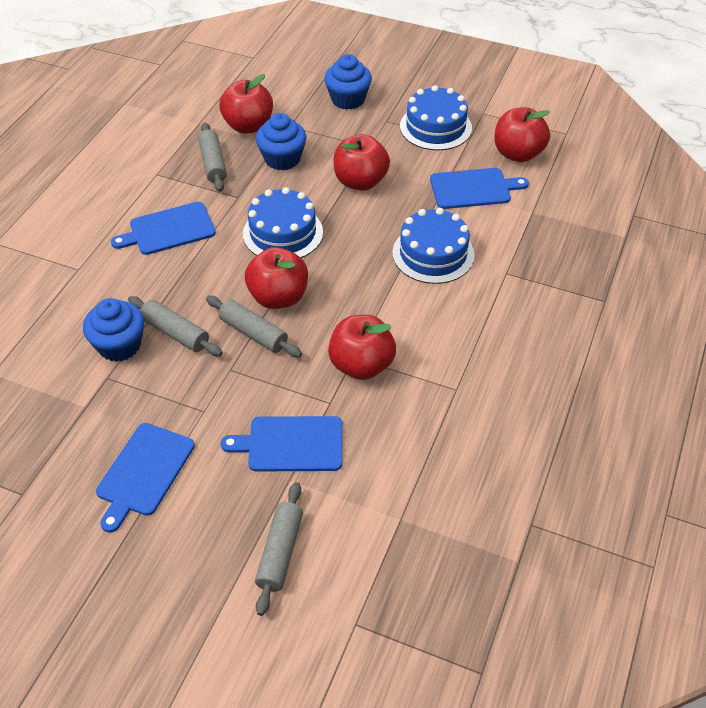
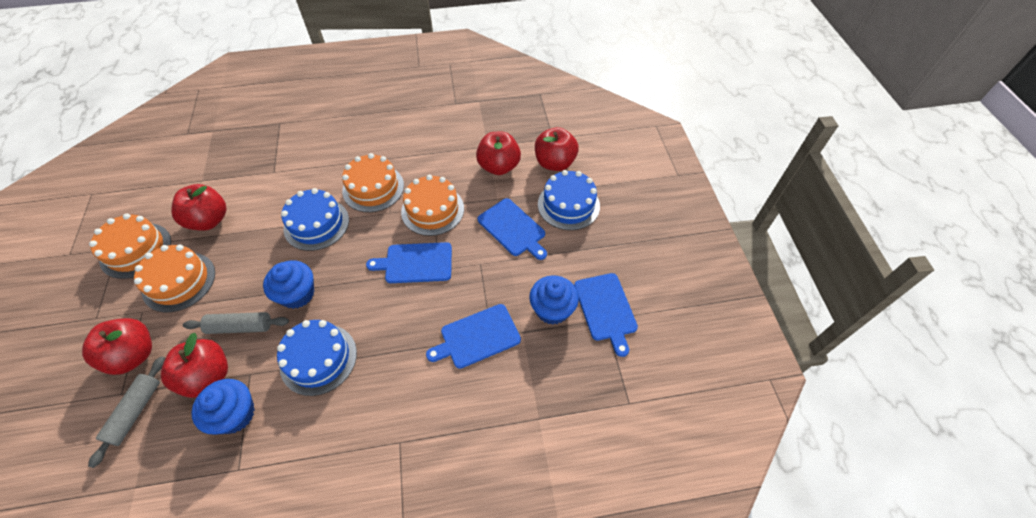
grey rolling pin: 4 -> 2
orange cake: 0 -> 4

